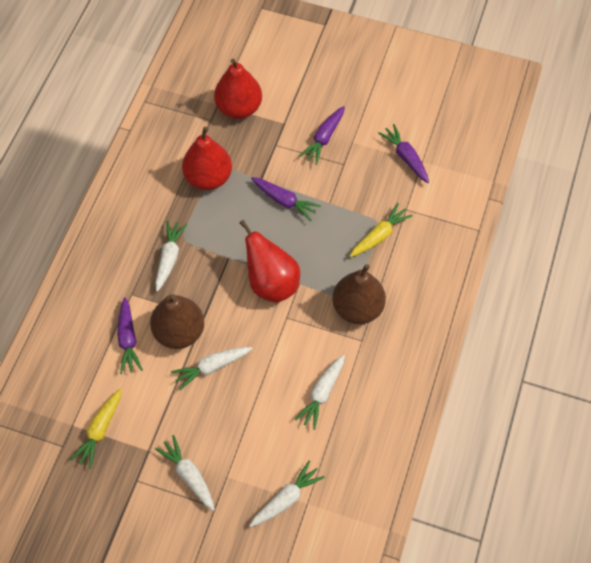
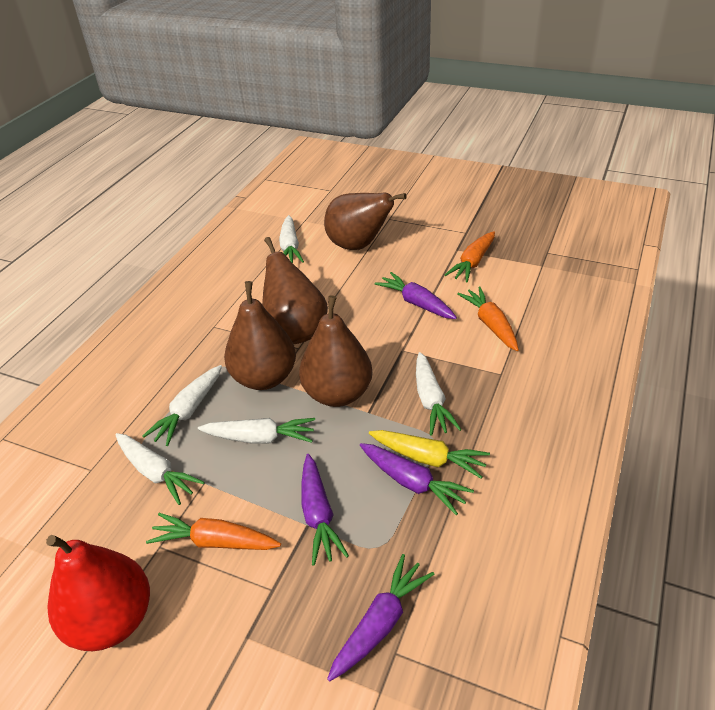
brown pear: 2 -> 4
orange carrot: 0 -> 3
red pear: 3 -> 1
yellow carrot: 2 -> 1

